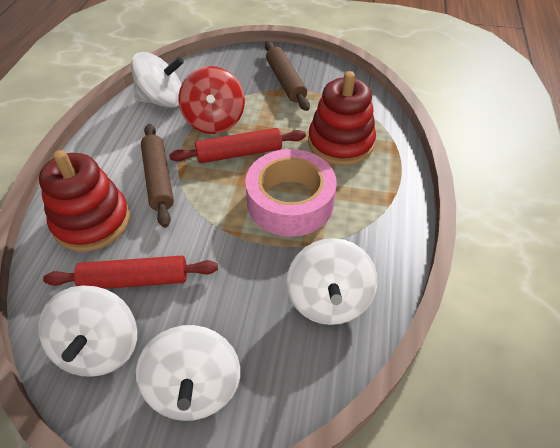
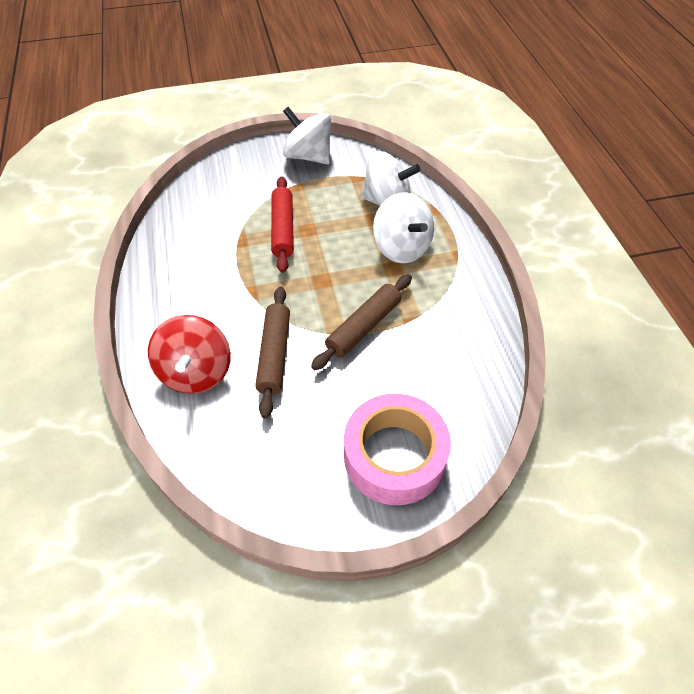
red rolling pin: 2 -> 1
red stacking toy: 2 -> 0
white spinning top: 4 -> 3

